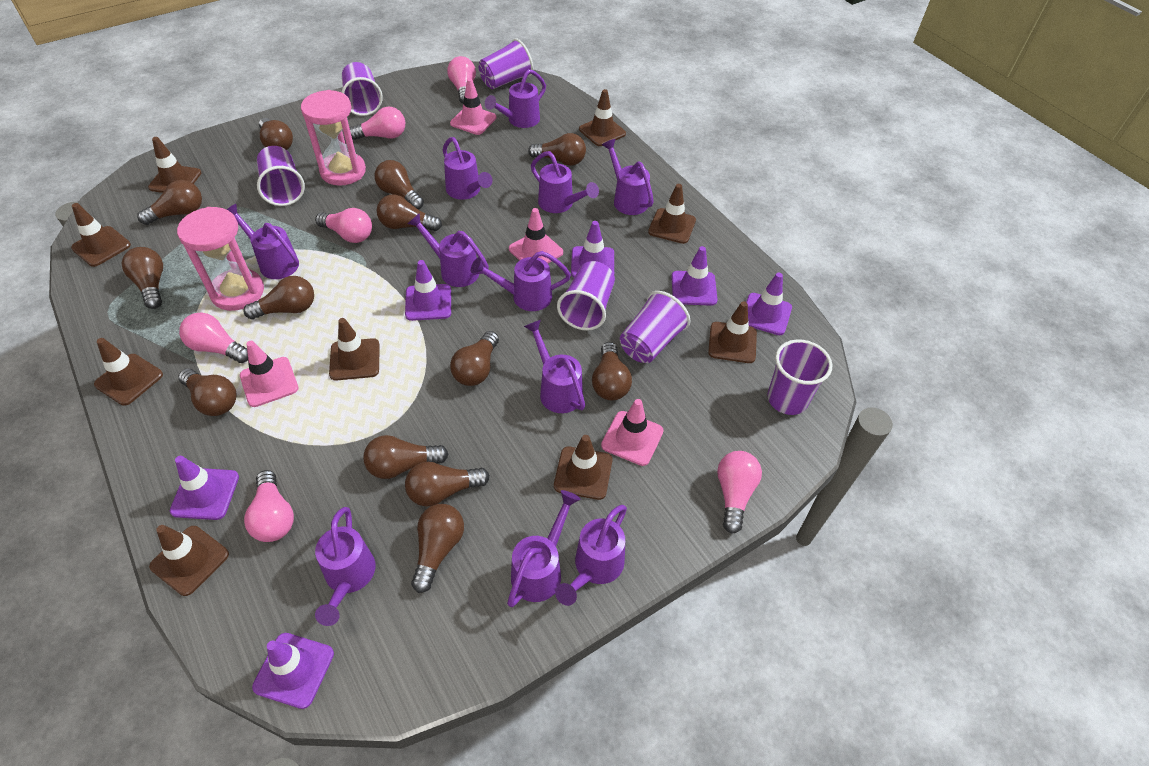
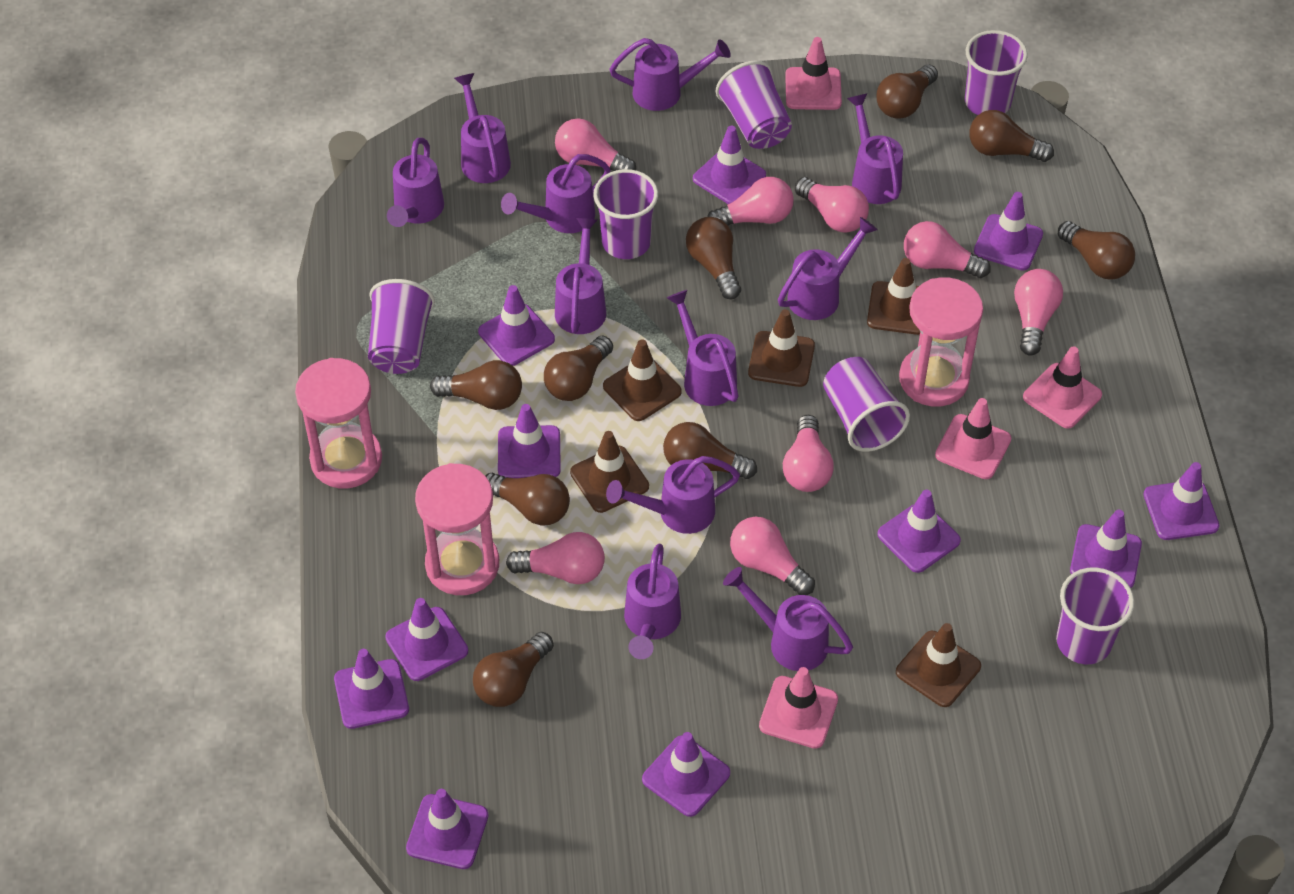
brown light bulb: 13 -> 9
brown traffic cone: 9 -> 5
pink hourglass: 2 -> 3
pink light bulb: 6 -> 8
purple traffic cone: 6 -> 11

